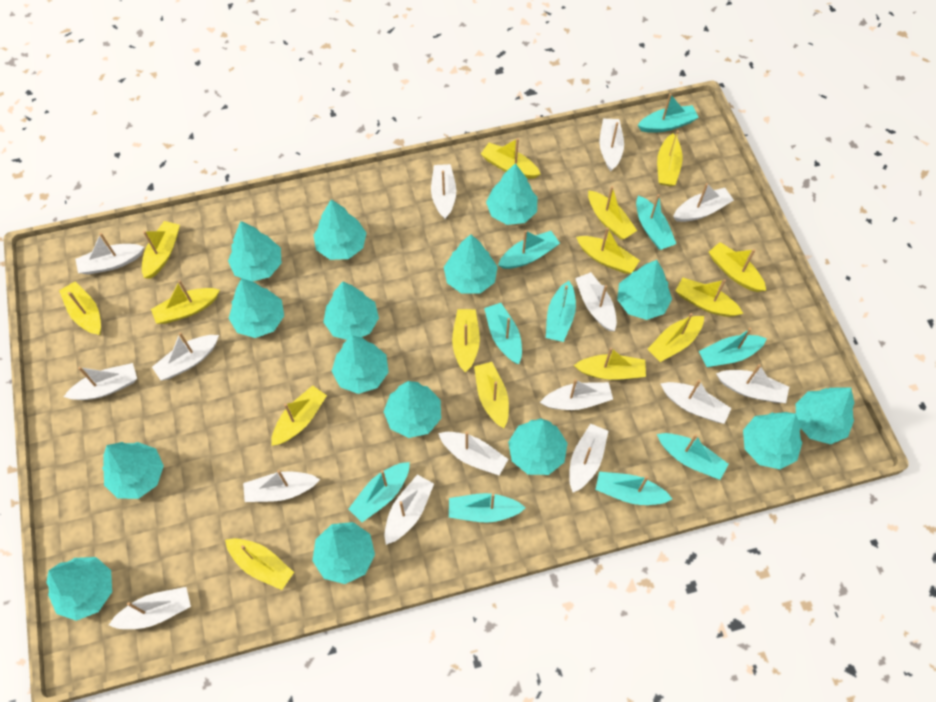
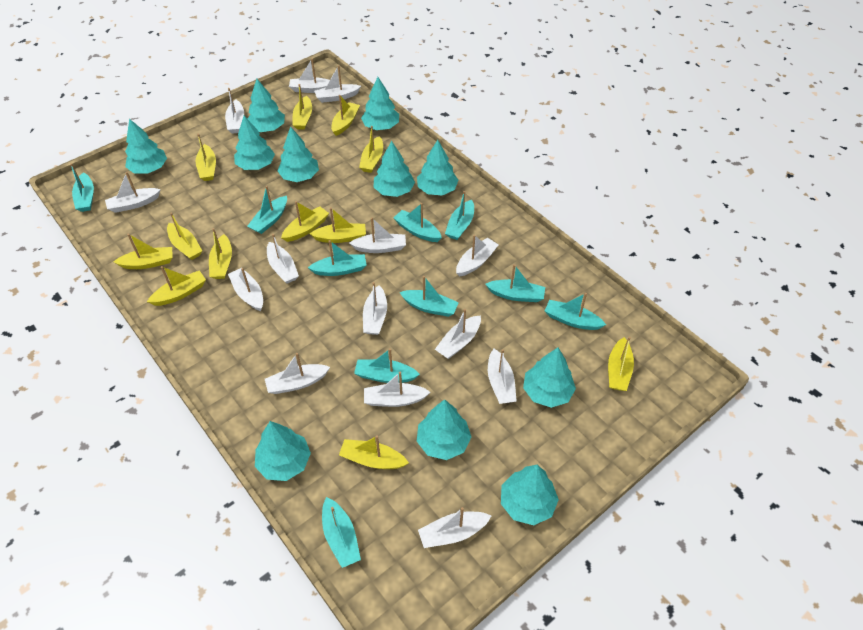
turquoise tree: 15 -> 11
white boat: 15 -> 14
yellow boat: 15 -> 12

